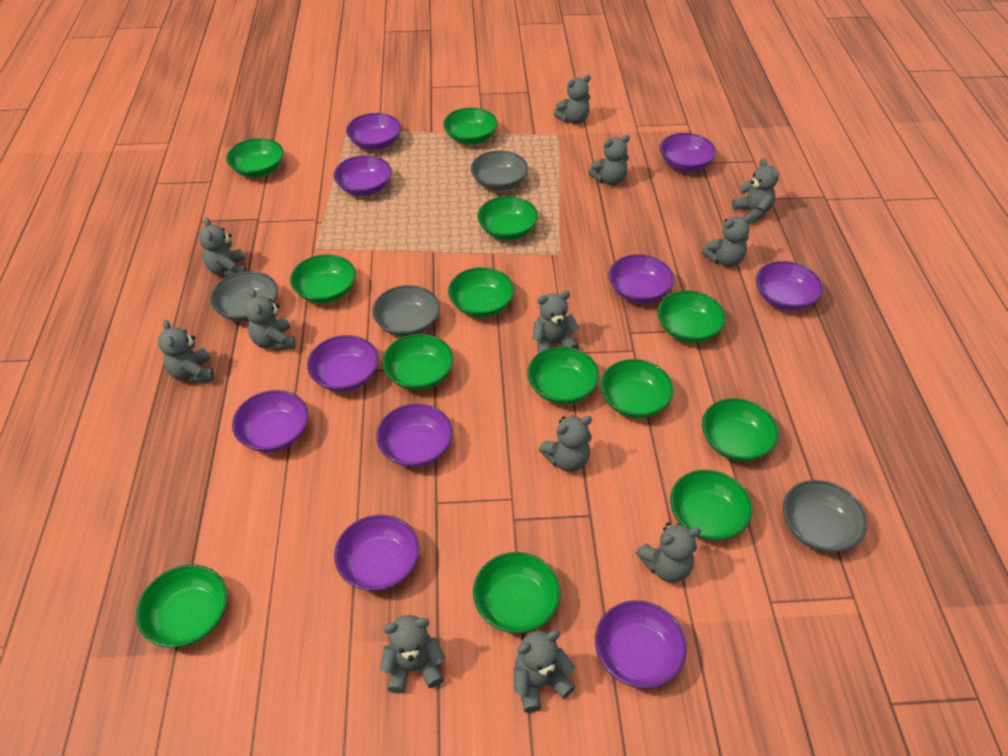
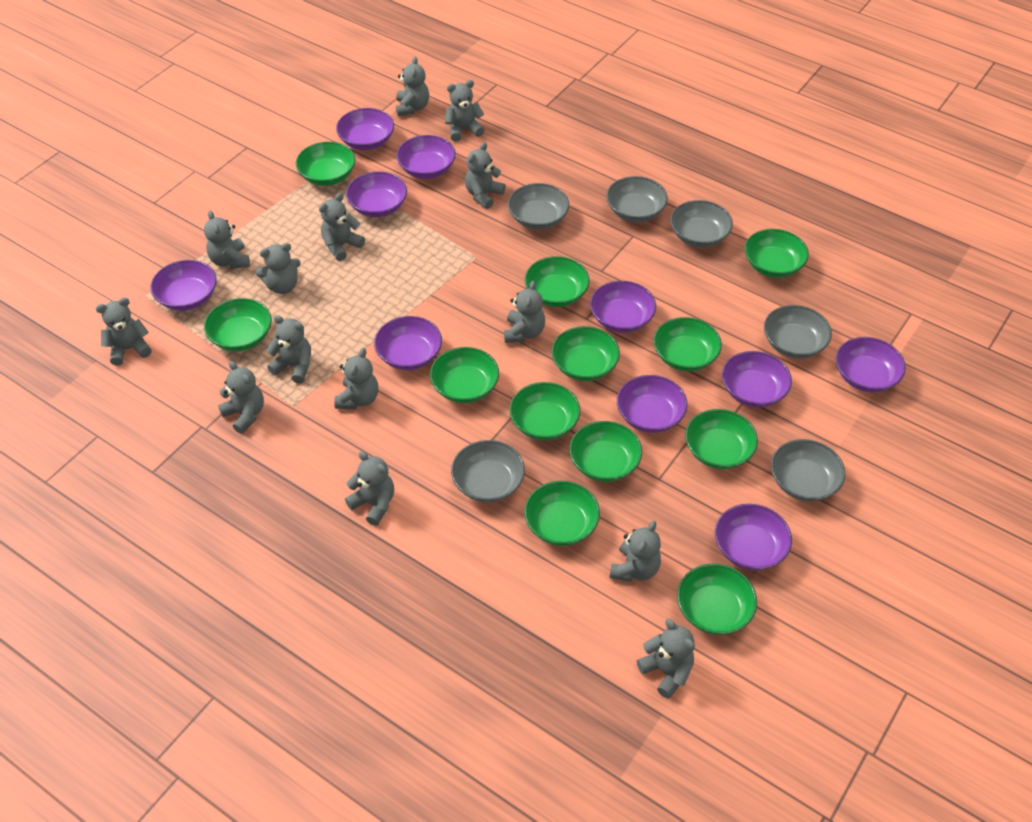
green bowl: 13 -> 12
grey bowl: 4 -> 6
grey teddy bear: 12 -> 14

